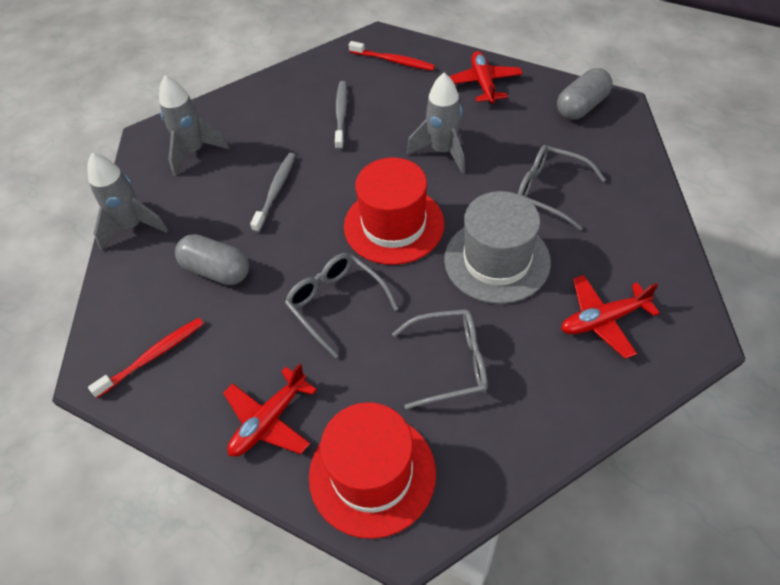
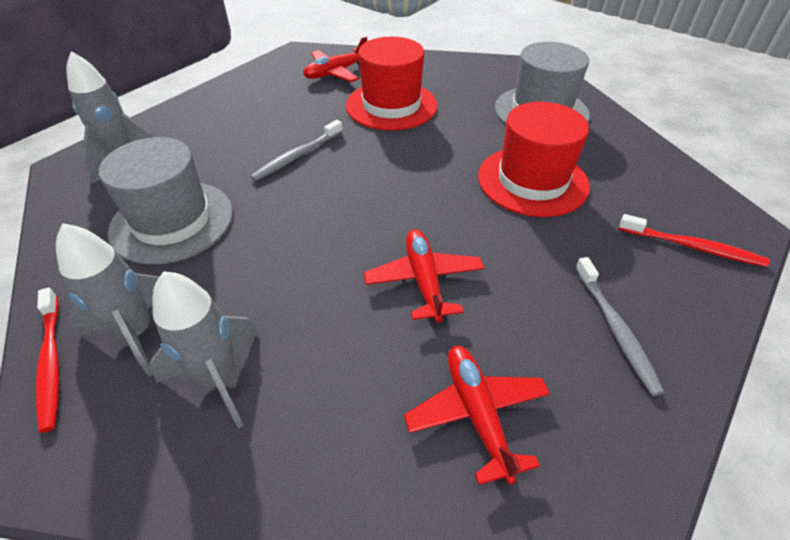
grey capsule: 2 -> 0
grey glasses: 3 -> 0
grey hat: 1 -> 2

